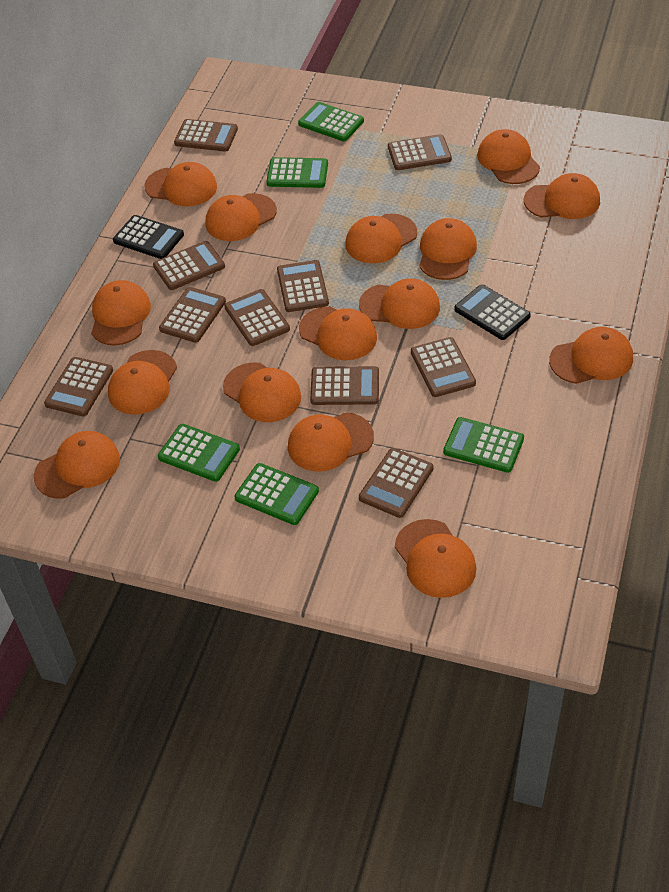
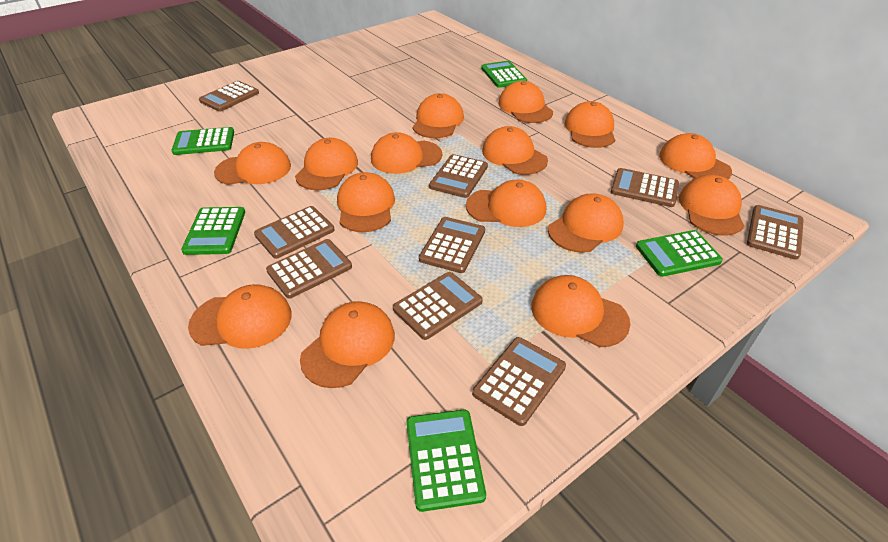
black calculator: 2 -> 0
brown calculator: 10 -> 9

